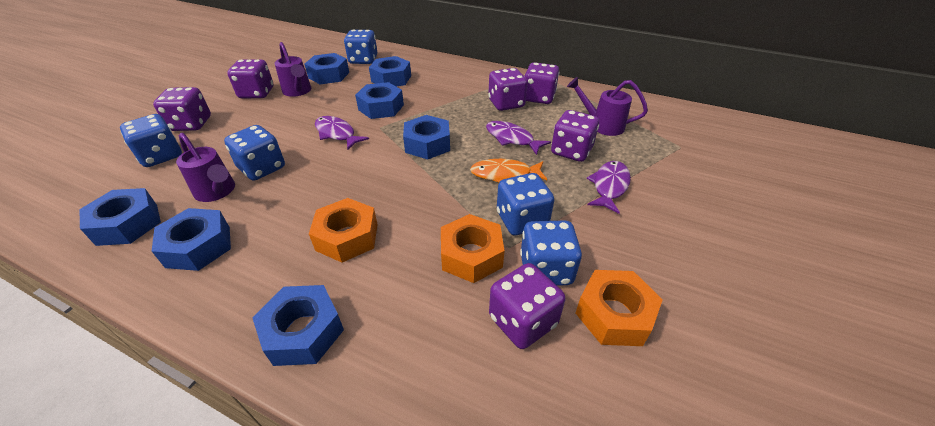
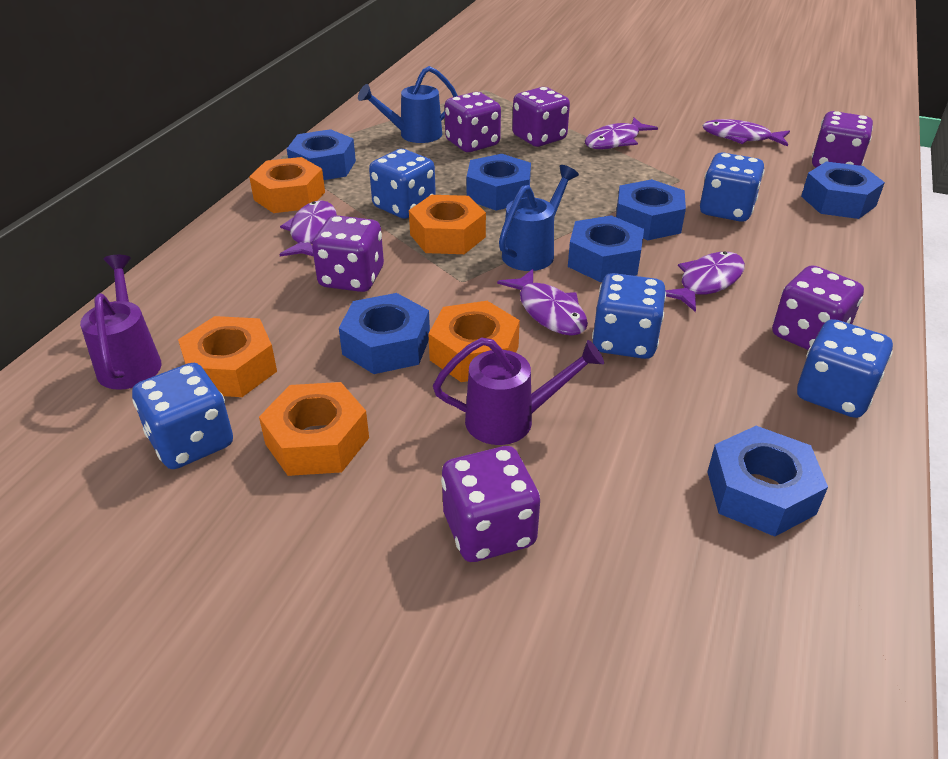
blue watering can: 0 -> 2
orange fish: 1 -> 0
orange nut: 3 -> 5
purple fish: 3 -> 5
purple watering can: 3 -> 2

